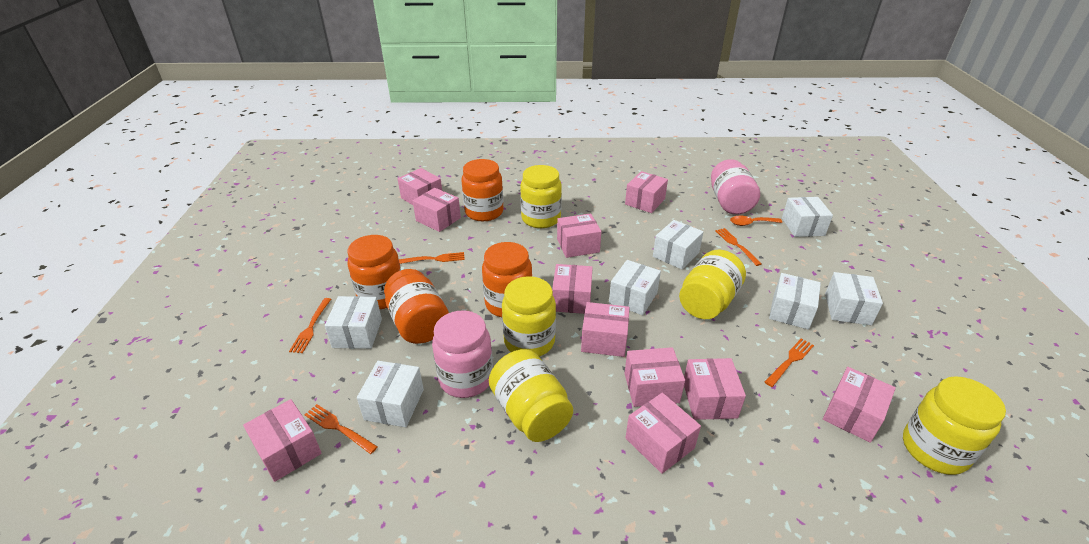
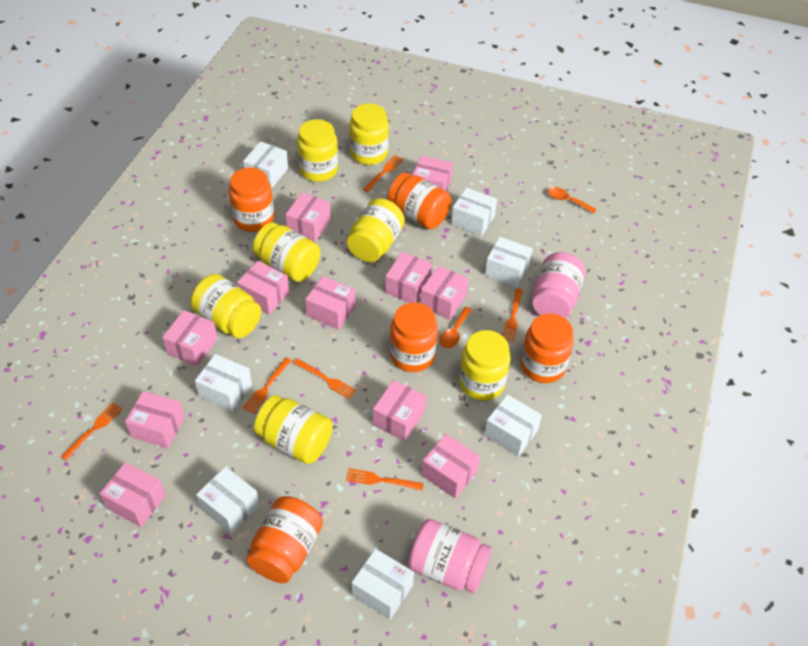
orange fork: 5 -> 6
orange jar: 4 -> 5
orange spoon: 1 -> 2
yellow jar: 5 -> 7

